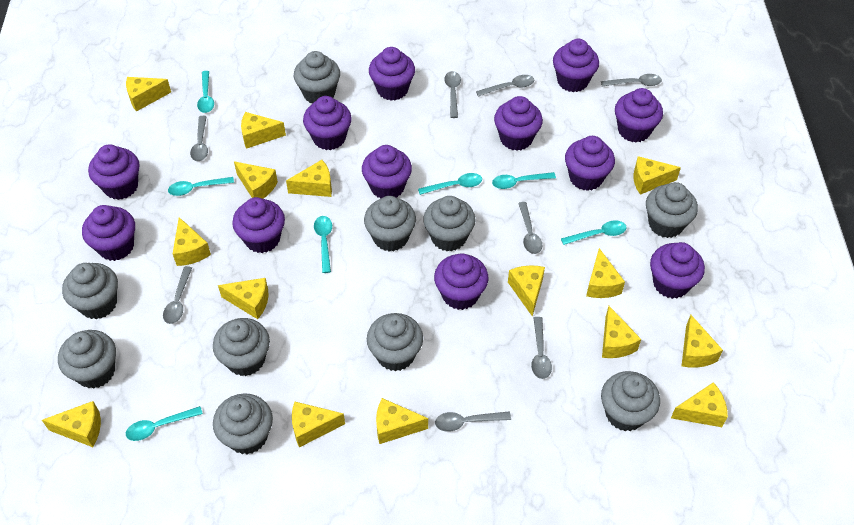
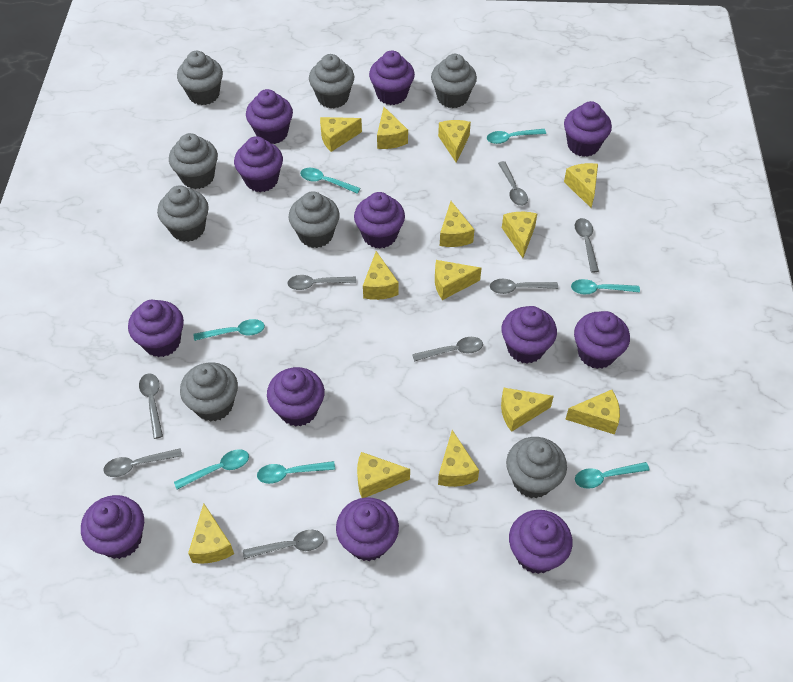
grey cupcake: 10 -> 8
yellow cheese: 15 -> 13

